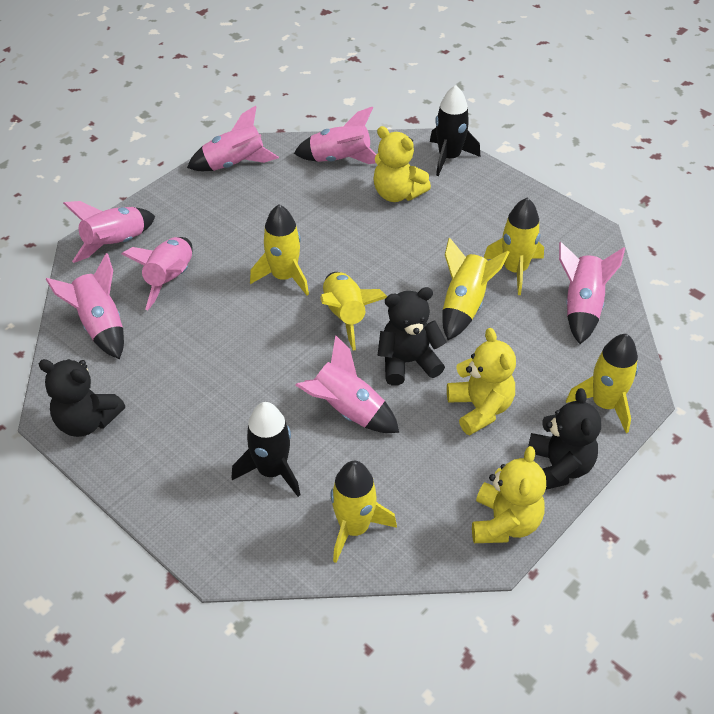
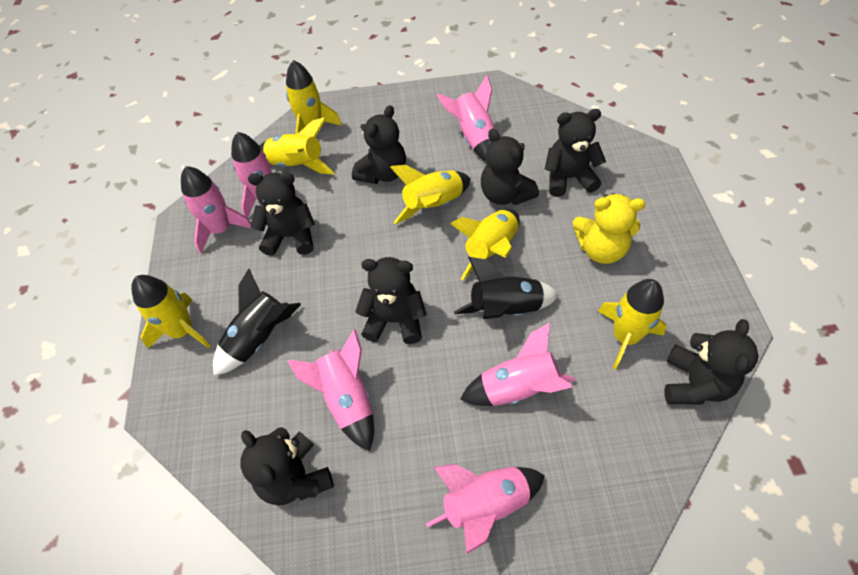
black teddy bear: 3 -> 7
pink rocket: 7 -> 6
yellow teddy bear: 3 -> 1

